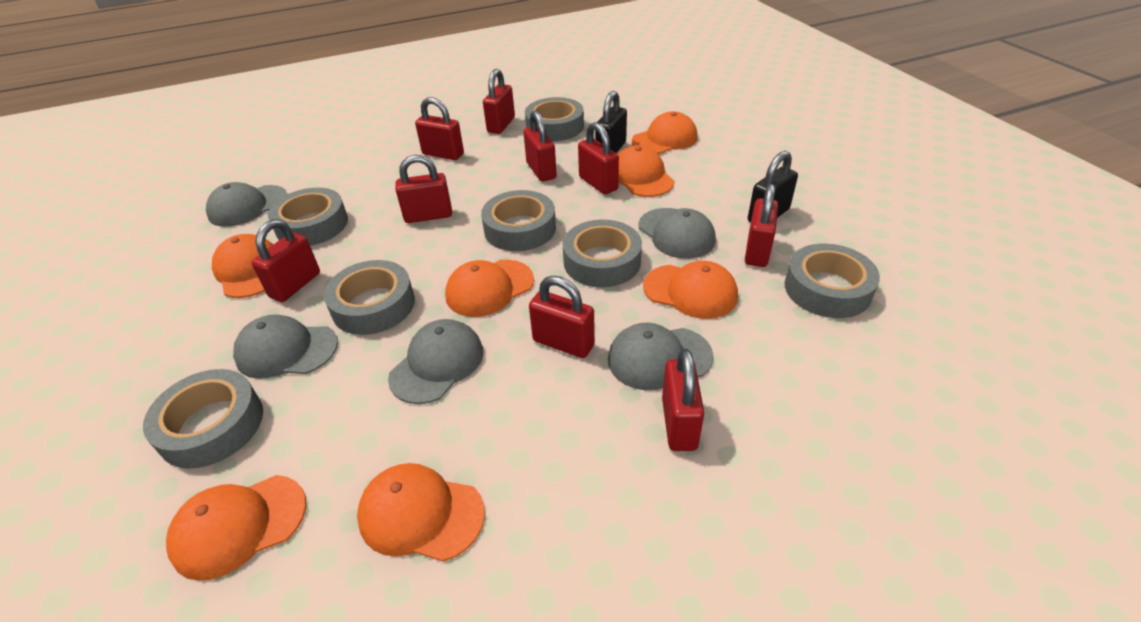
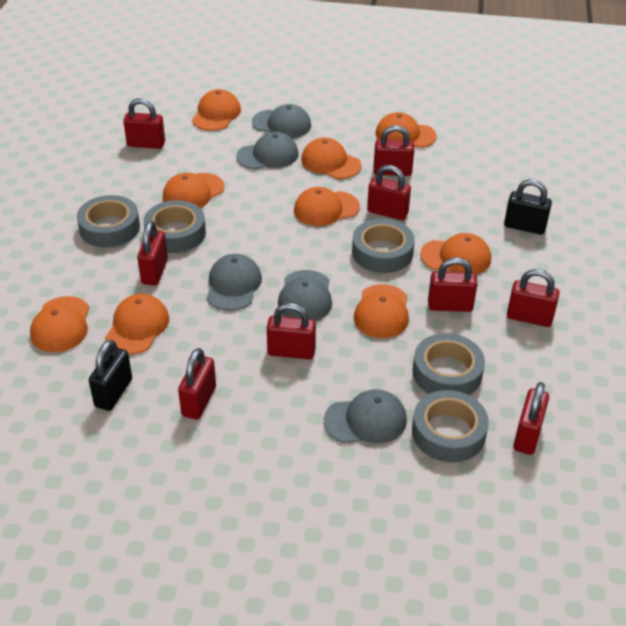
grey tape: 7 -> 5
orange cap: 7 -> 9

